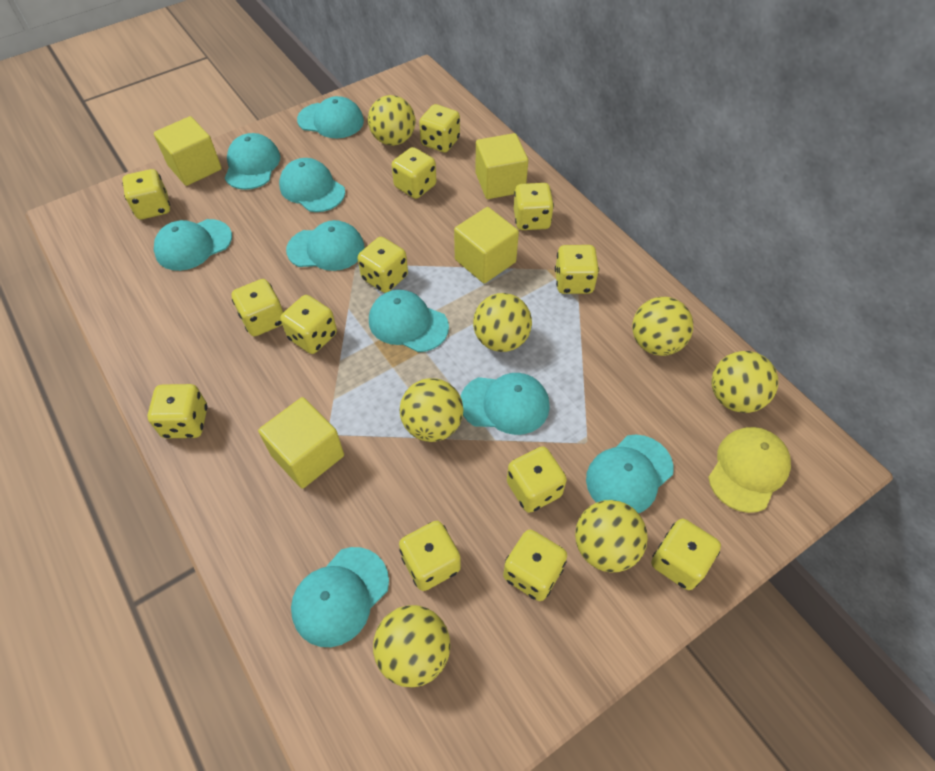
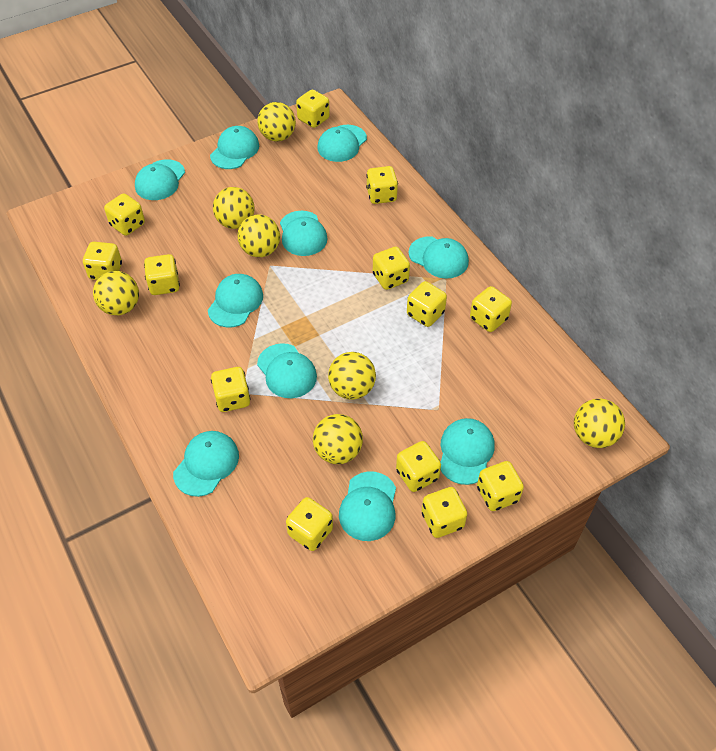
turquoise cap: 9 -> 10
yellow cap: 1 -> 0
yellow cube: 4 -> 0

